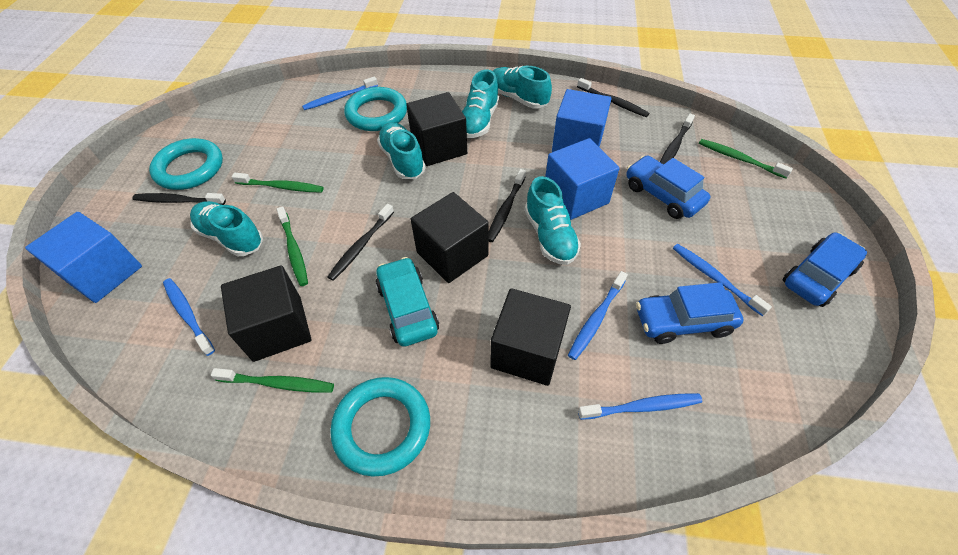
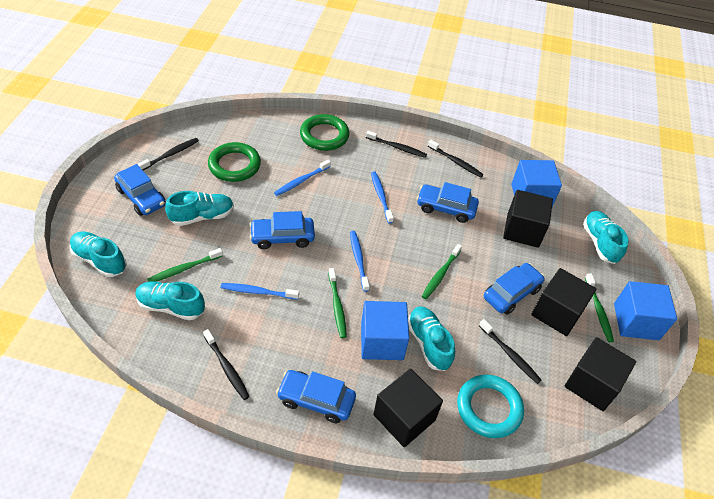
blue car: 3 -> 5
blue toothbrush: 5 -> 4
green ring: 0 -> 2
turquoise car: 1 -> 0
turquoise ring: 3 -> 1

